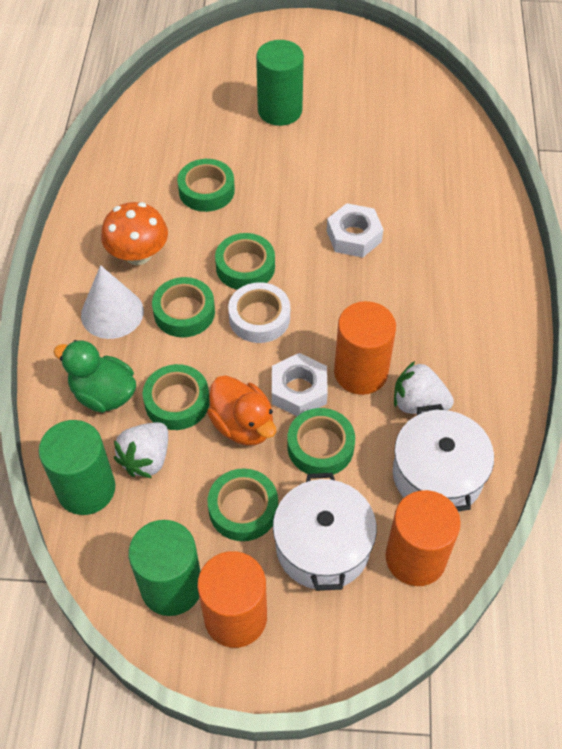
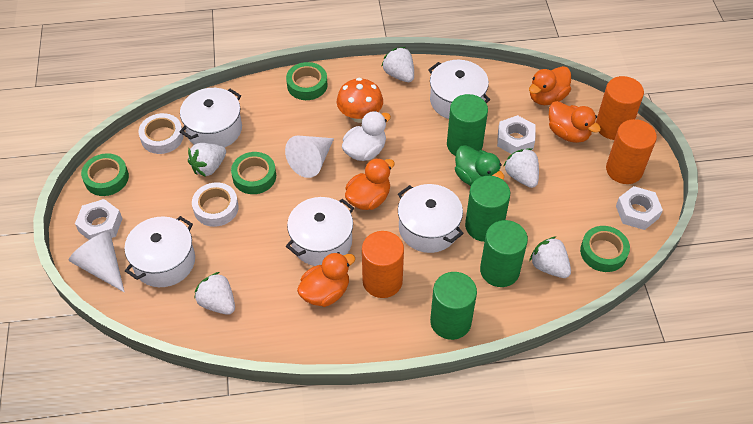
green cylinder: 3 -> 4
green tape: 6 -> 4
orange duck: 1 -> 4
white cone: 1 -> 2
white duck: 0 -> 1
white nut: 2 -> 3
white pot: 2 -> 5
white strawberry: 2 -> 5
white tape: 1 -> 2

